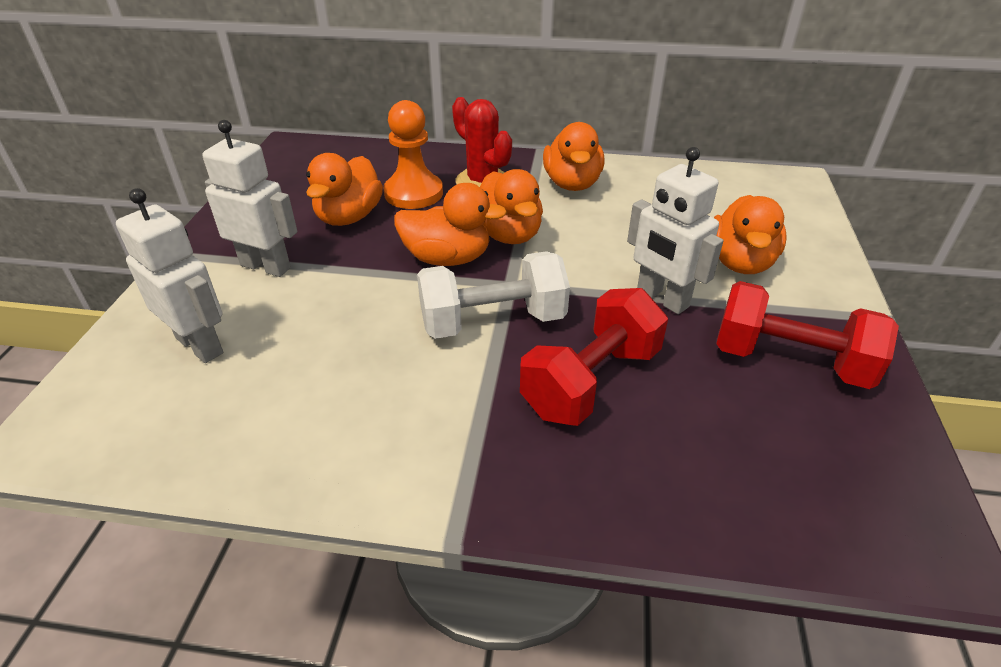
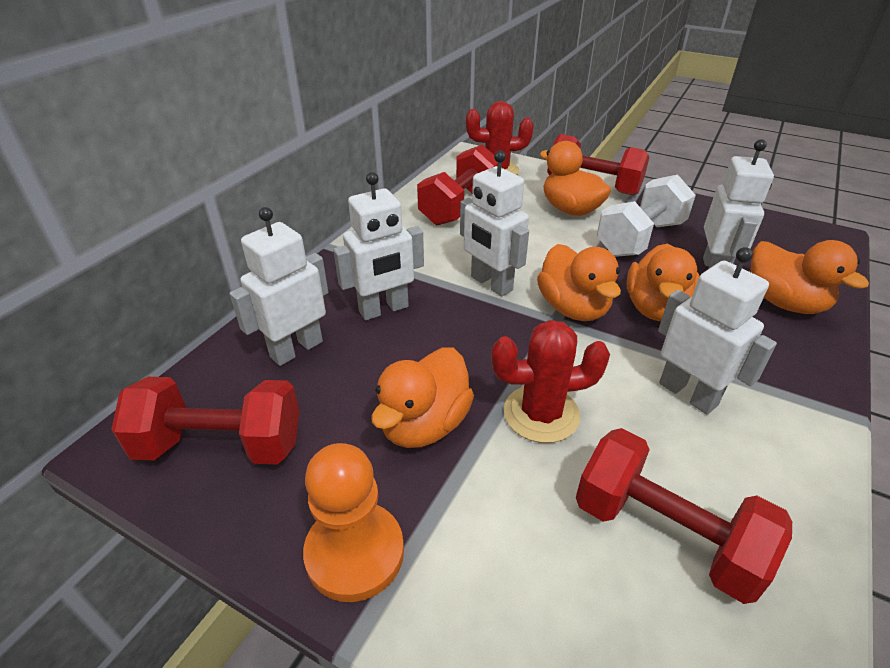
red cactus: 1 -> 2
red dumbbell: 2 -> 4
white robot: 3 -> 5

